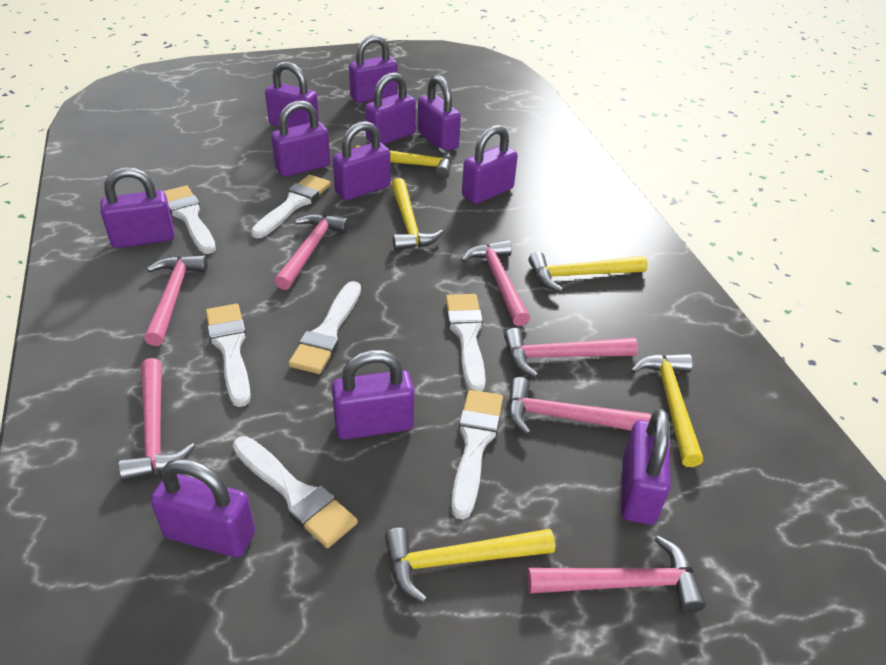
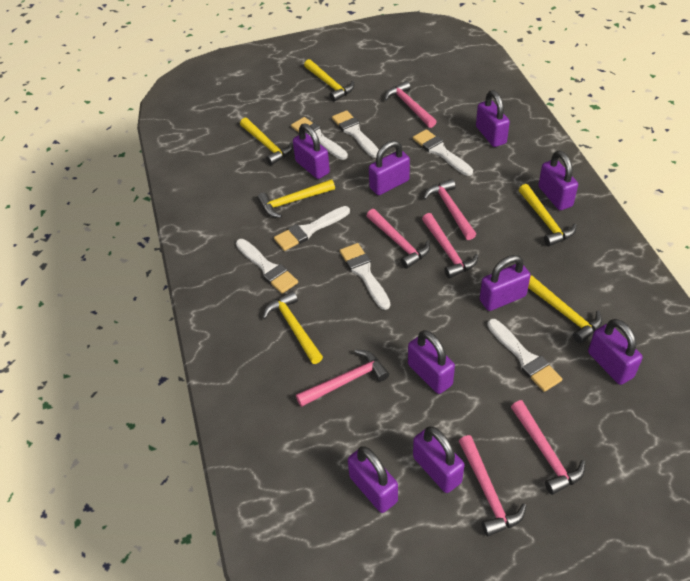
purple padlock: 11 -> 9
yellow hammer: 5 -> 6

